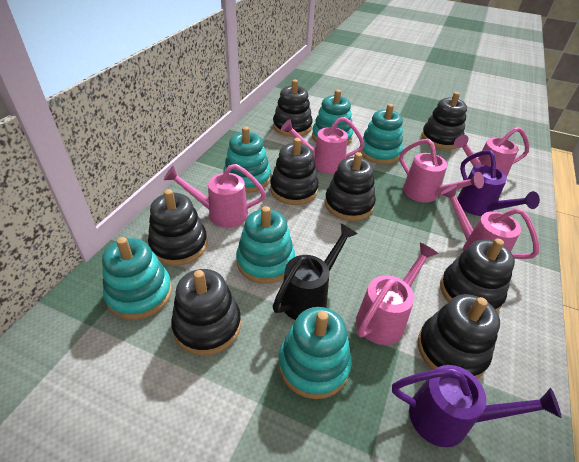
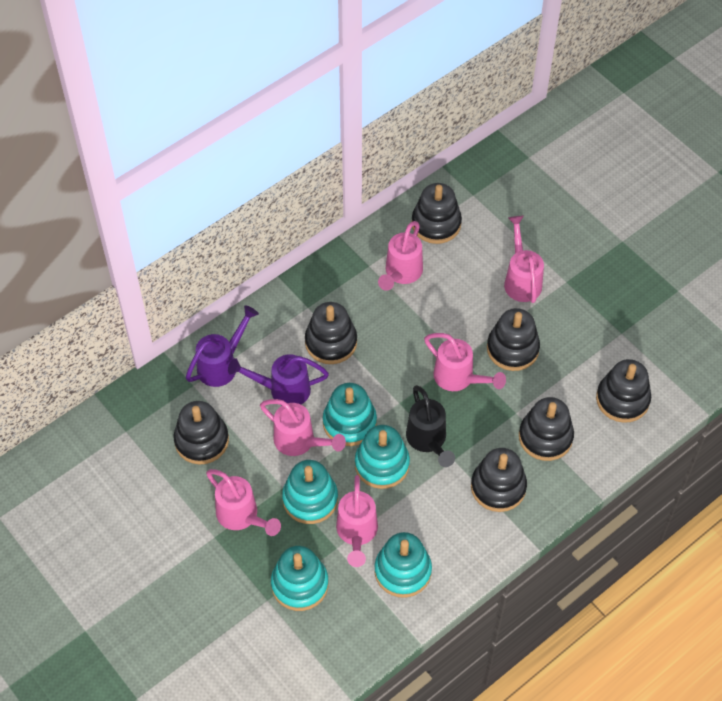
black stacking toy: 8 -> 7
turquoise stacking toy: 6 -> 5

